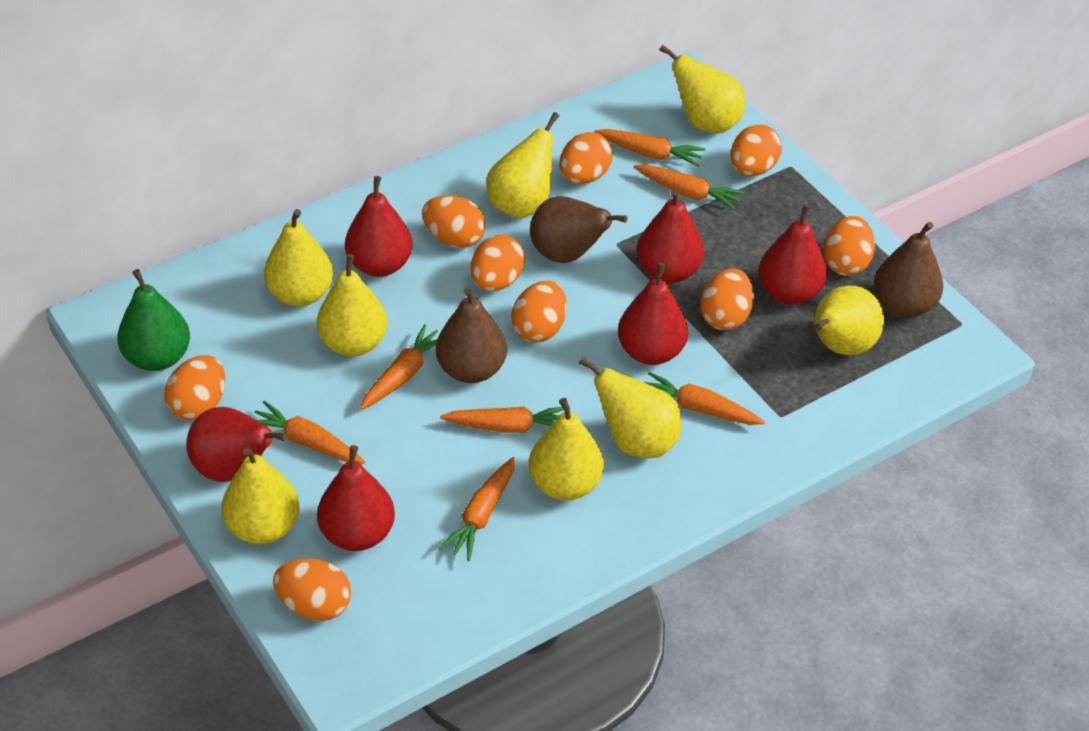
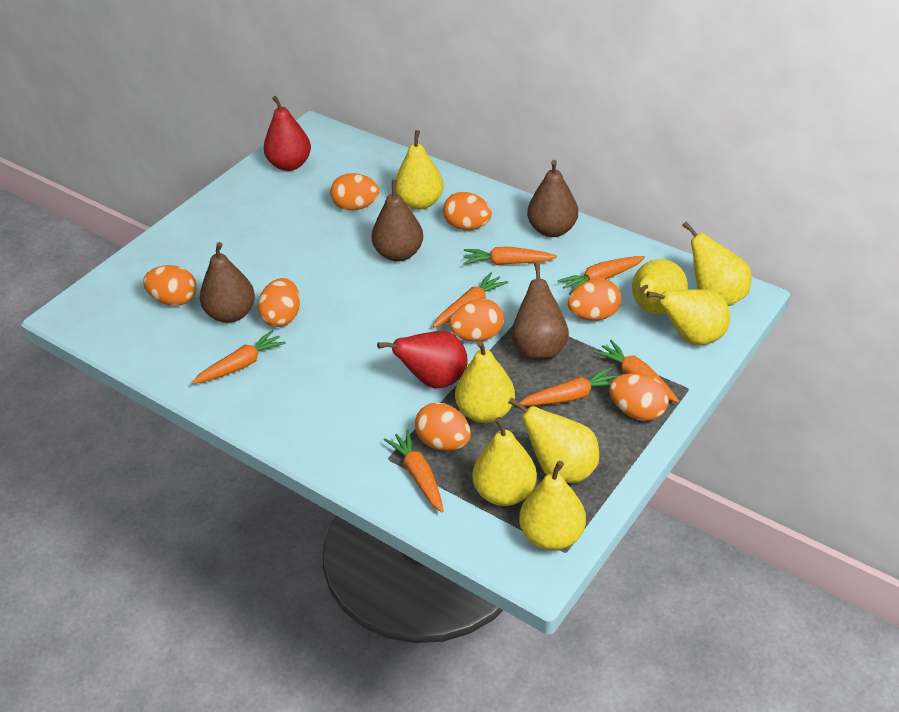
brown pear: 3 -> 4
green pear: 1 -> 0
orange egg: 9 -> 8
red pear: 6 -> 2

